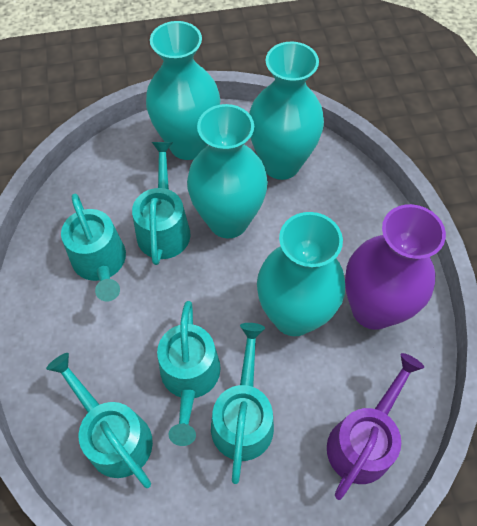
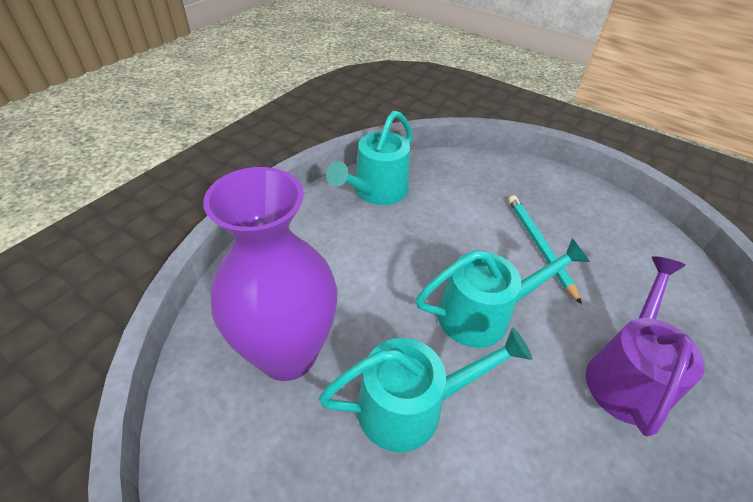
turquoise pencil: 0 -> 1
turquoise vase: 4 -> 0
turquoise watering can: 5 -> 3

